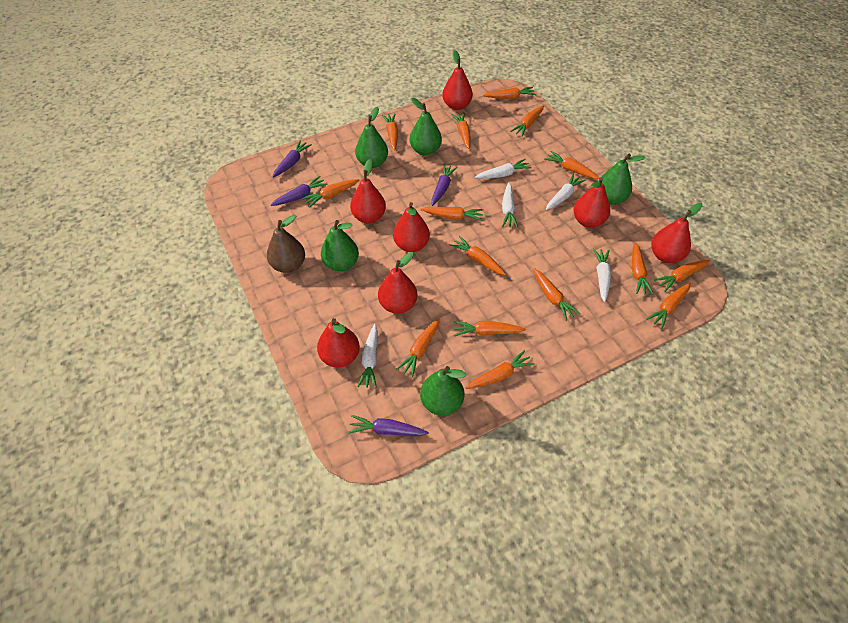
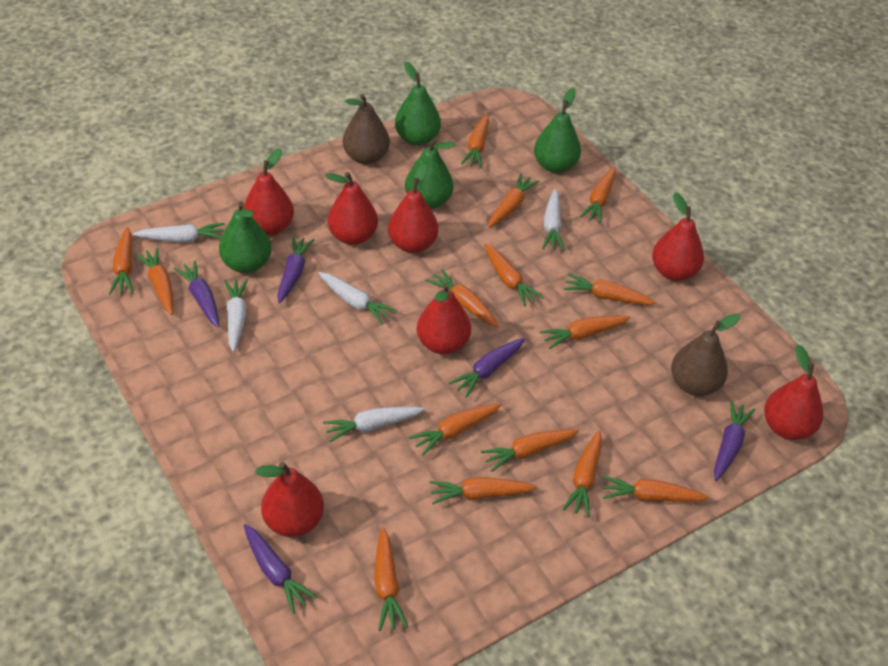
brown pear: 1 -> 2
green pear: 5 -> 4
purple carrot: 4 -> 5

